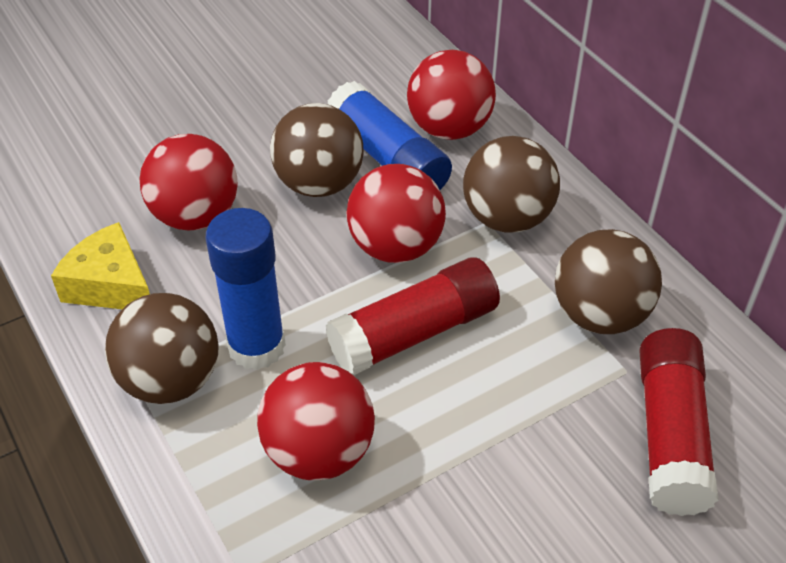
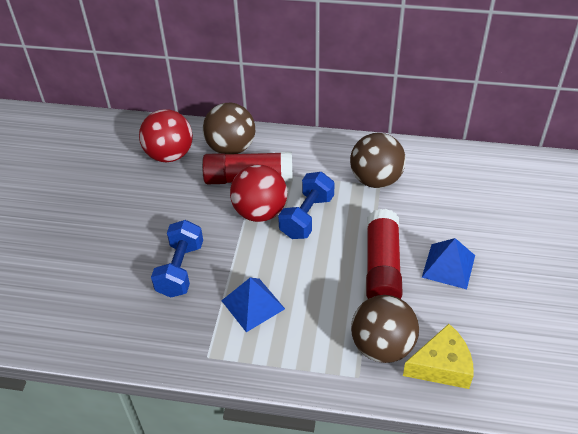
blue dumbbell: 0 -> 2
blue glue stick: 2 -> 0
blue pyramid: 0 -> 2
brown ball: 4 -> 3
red ball: 4 -> 2

